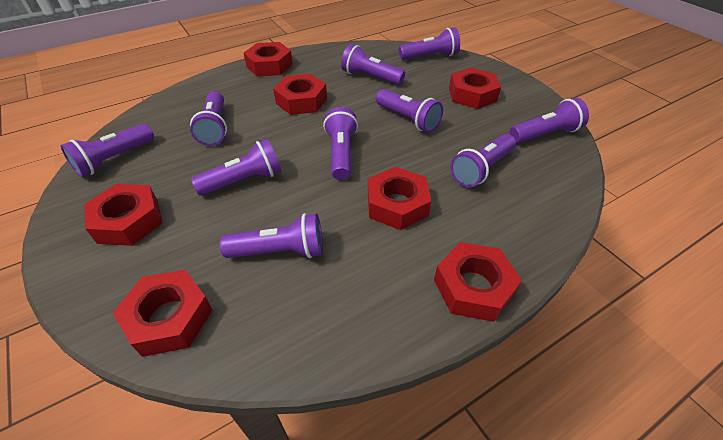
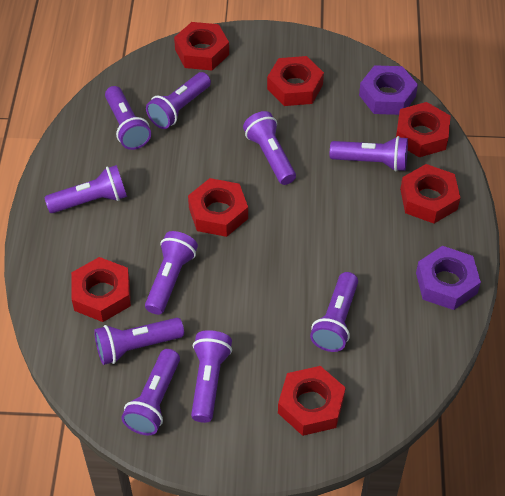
purple nut: 0 -> 2

